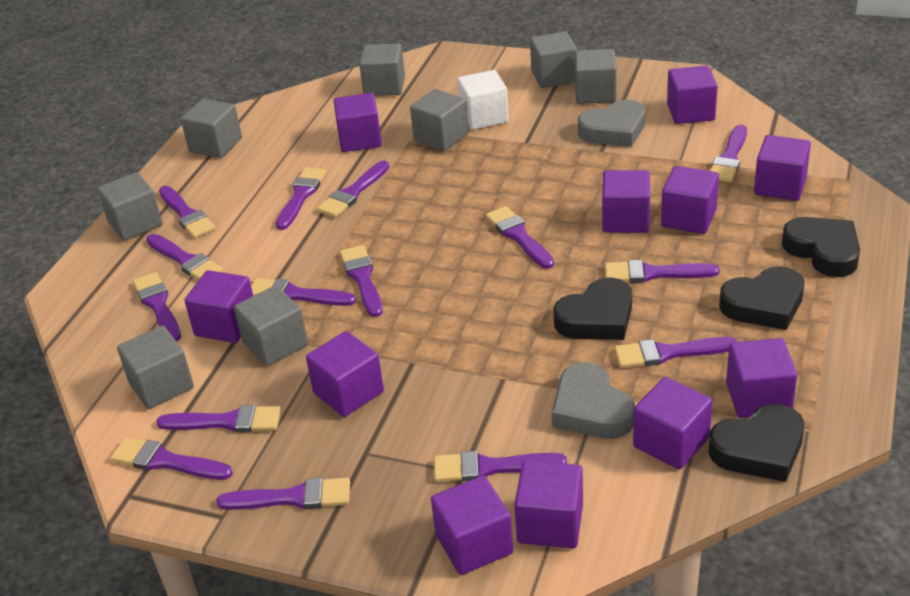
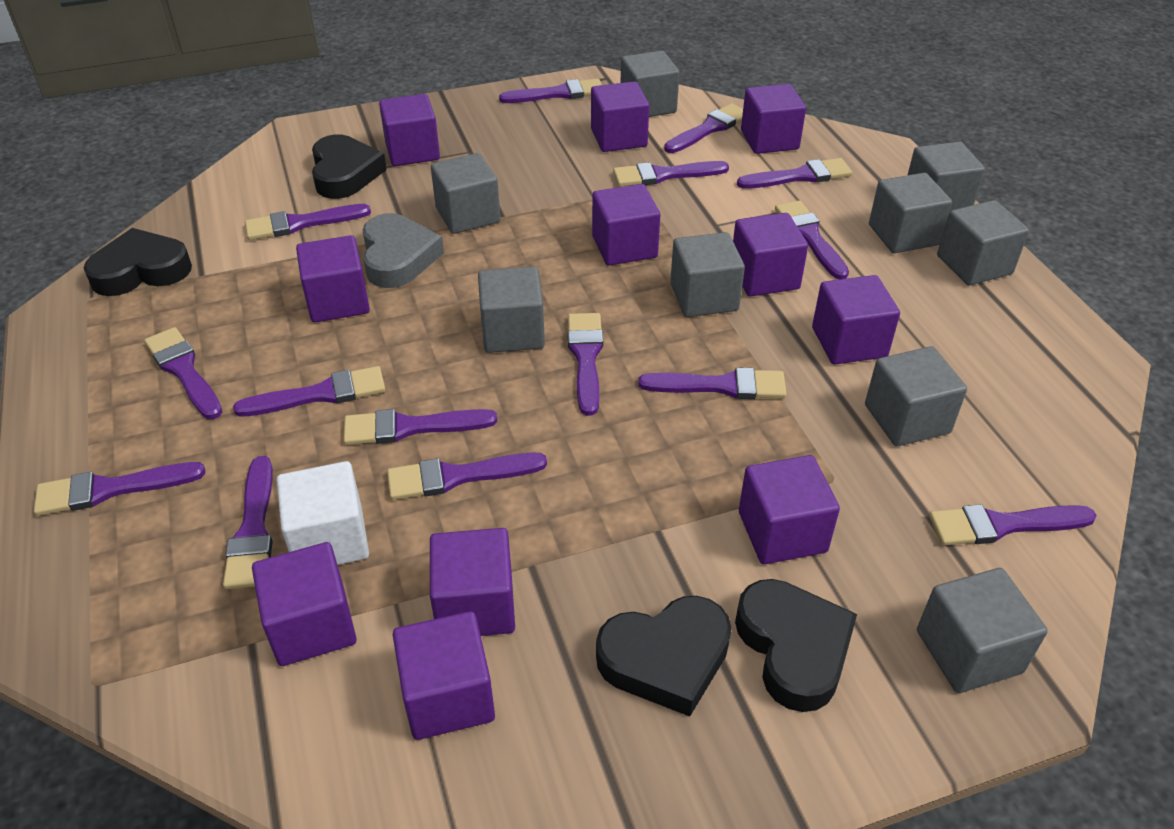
grey cube: 8 -> 9
grey heart: 2 -> 1

